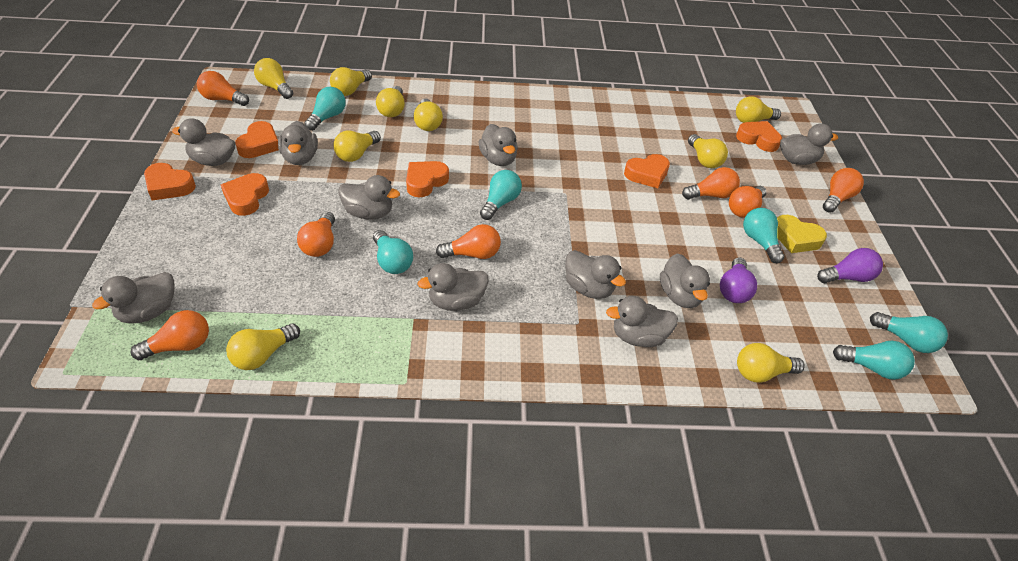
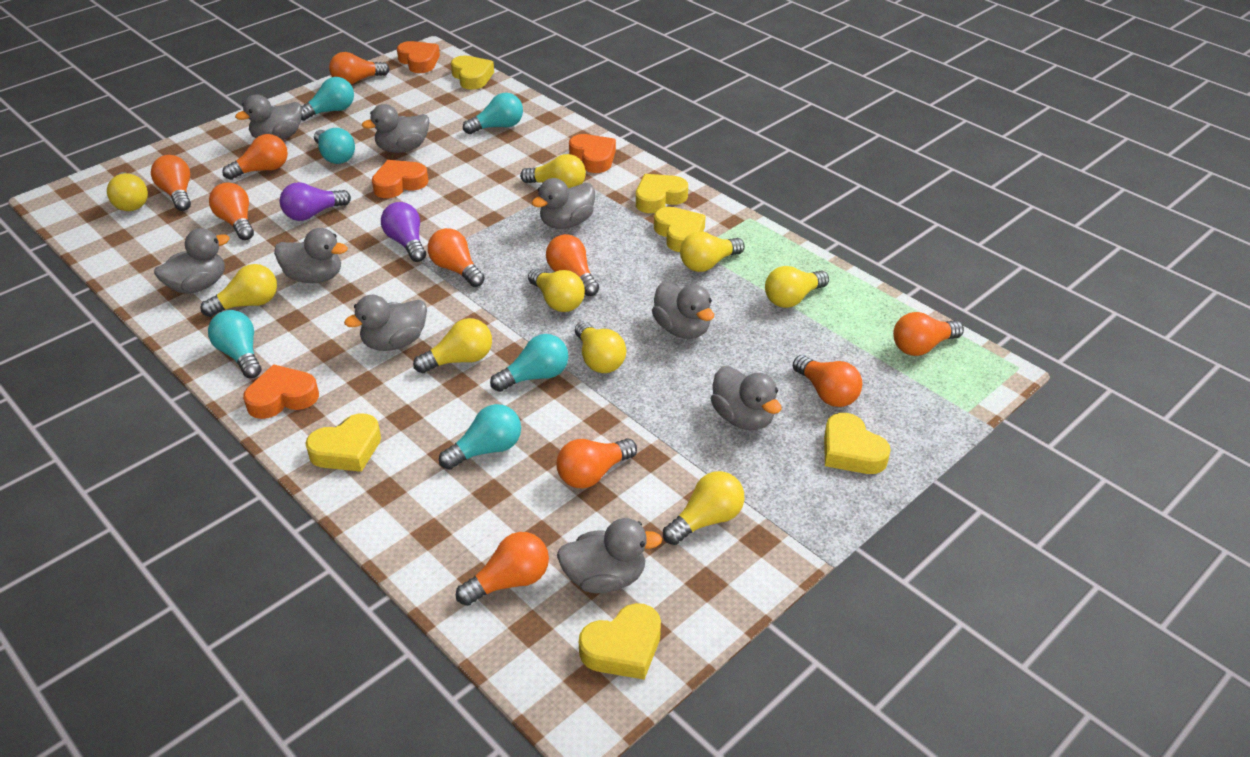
grey duck: 10 -> 9
orange heart: 6 -> 4
orange light bulb: 7 -> 10
yellow heart: 1 -> 6

